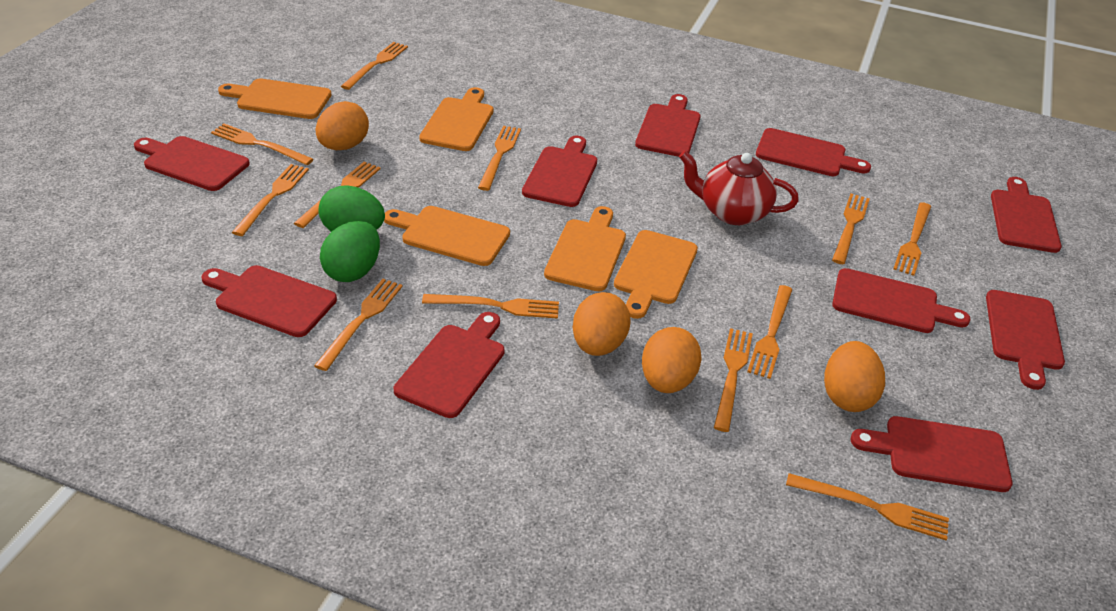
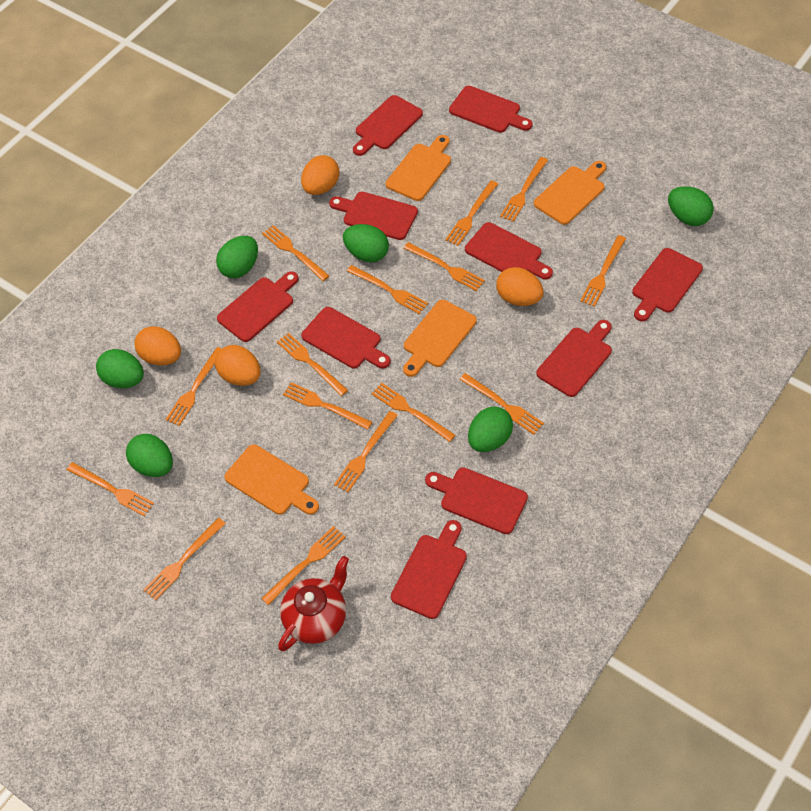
green egg: 2 -> 6
orange cutting board: 5 -> 4
orange fork: 12 -> 15

